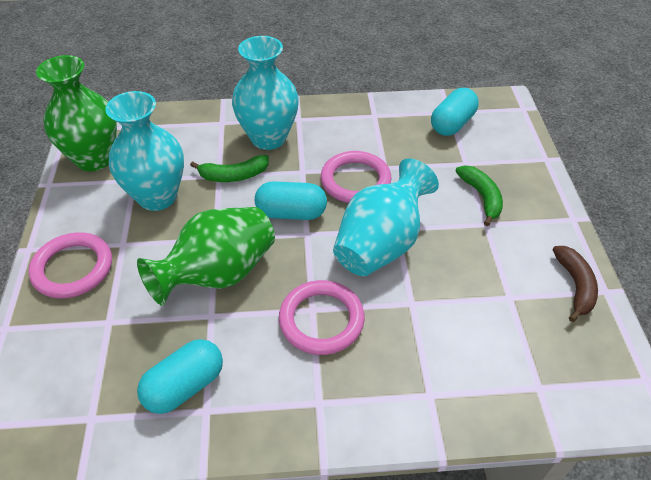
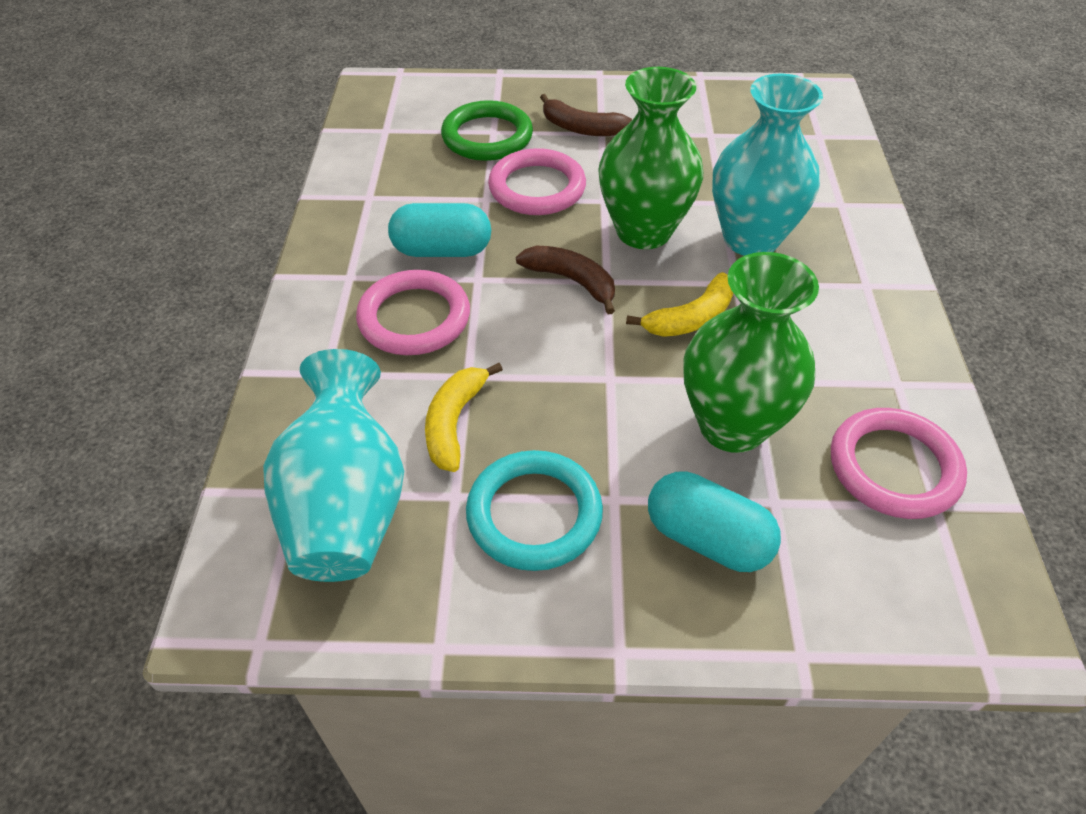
brown banana: 1 -> 2
green banana: 2 -> 0
green ring: 0 -> 1
turquoise capsule: 3 -> 2
turquoise ring: 0 -> 1
turquoise vase: 3 -> 2
yellow banana: 0 -> 2

